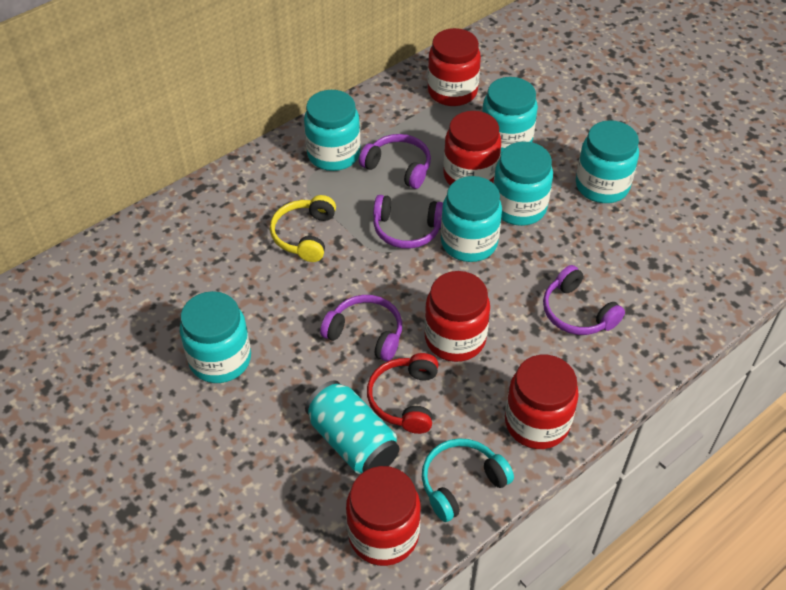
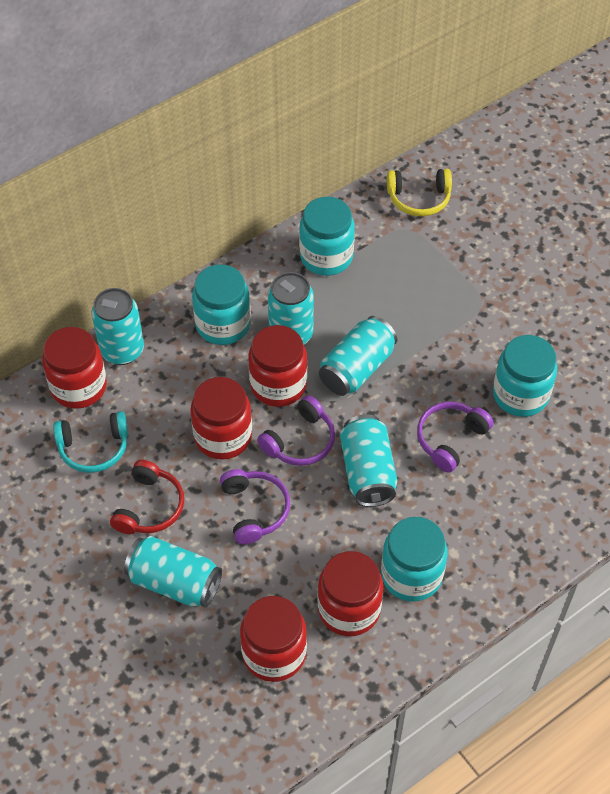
purple headphones: 4 -> 3
turquoise can: 1 -> 5
turquoise jar: 6 -> 4

